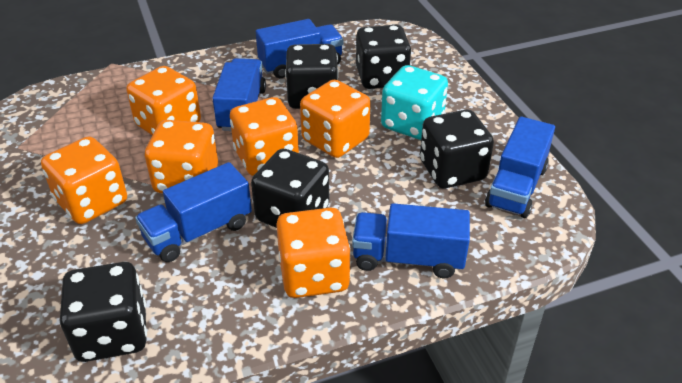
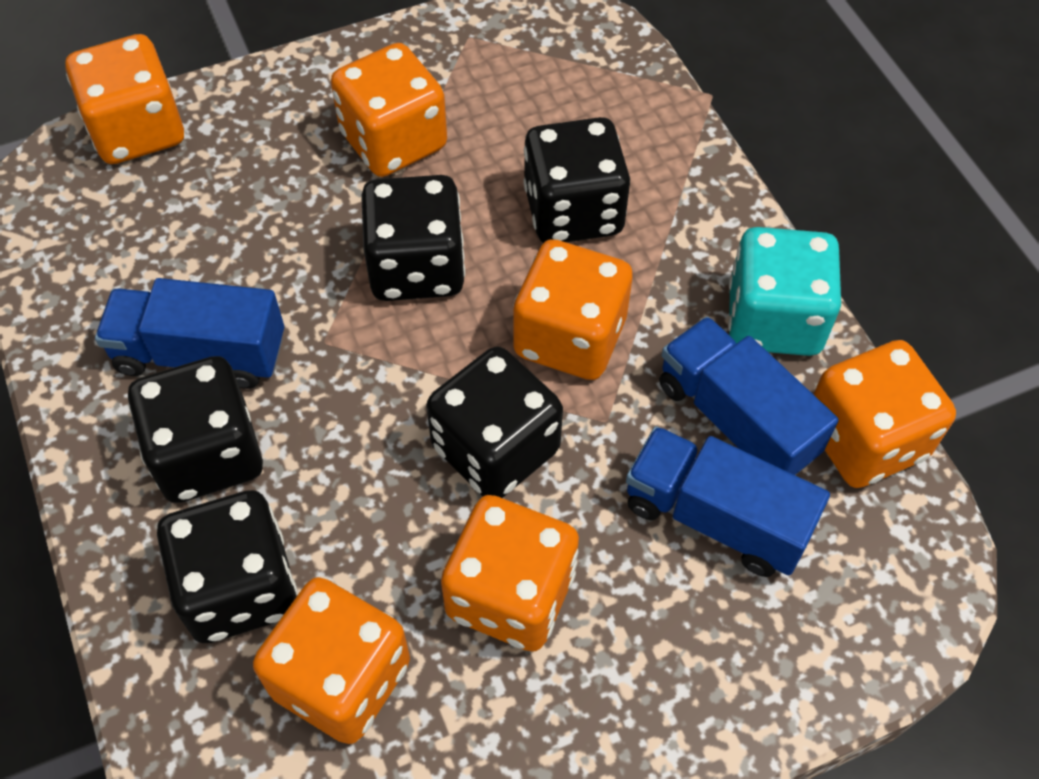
blue truck: 5 -> 3

